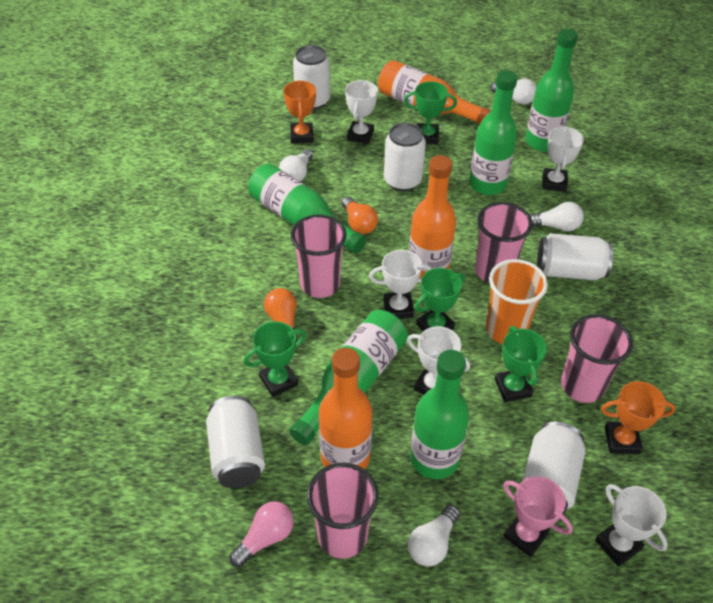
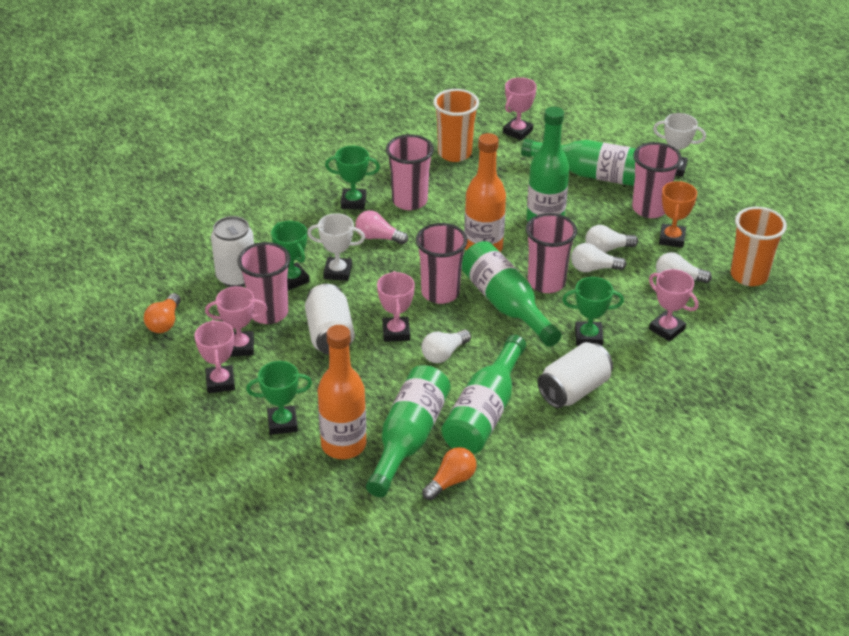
orange bottle: 3 -> 2
orange cup: 1 -> 2
orange trophy: 2 -> 1
pink cup: 4 -> 5
pink trophy: 1 -> 5
white can: 5 -> 3
white trophy: 5 -> 2

